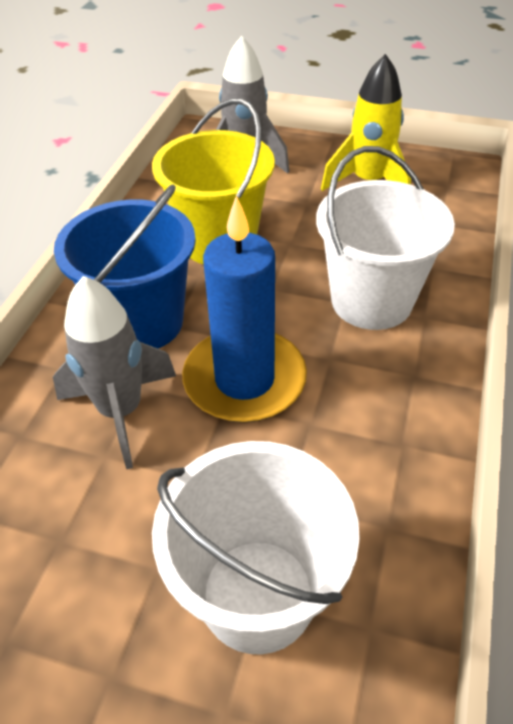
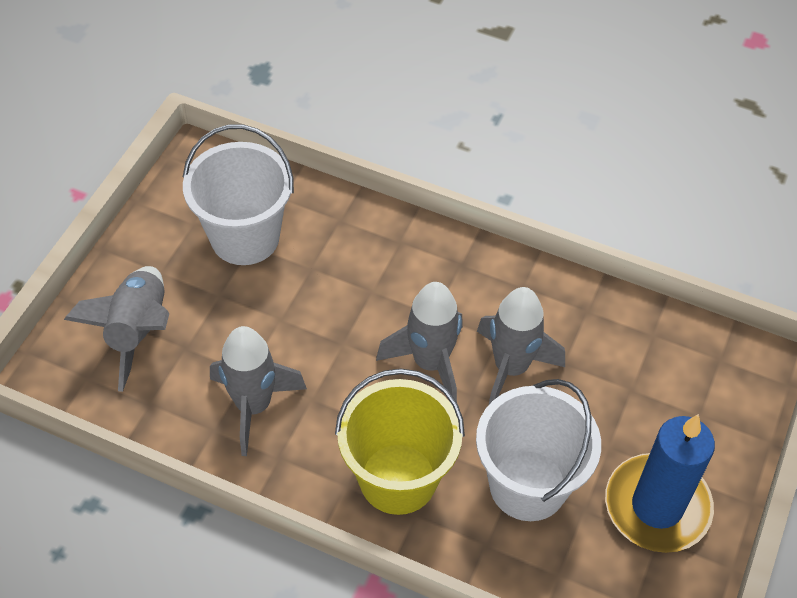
blue bucket: 1 -> 0
grey rocket: 2 -> 4
yellow rocket: 1 -> 0

